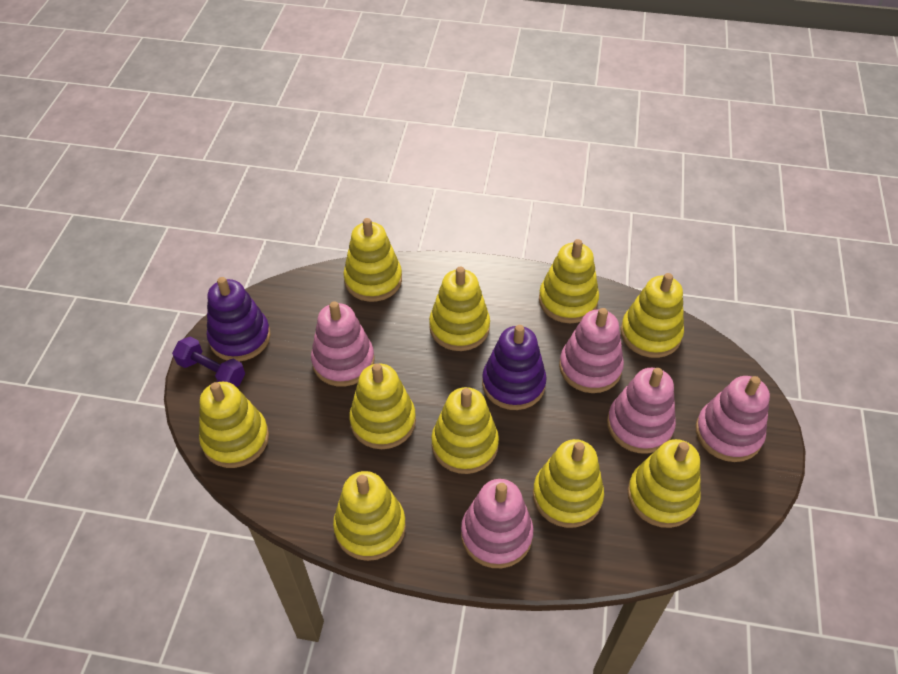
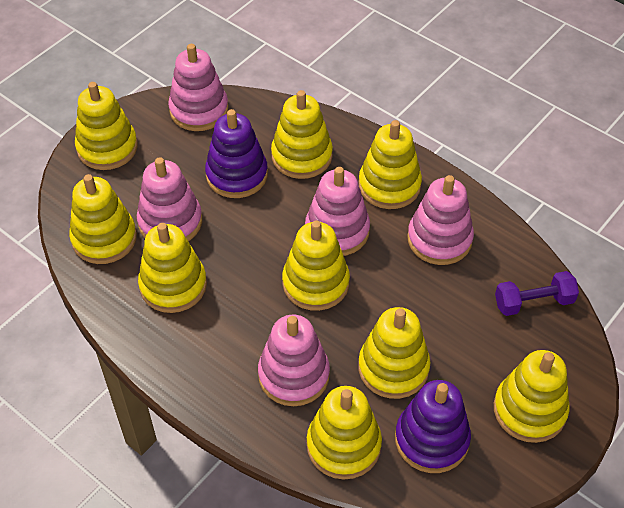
yellow stacking toy: 10 -> 9

